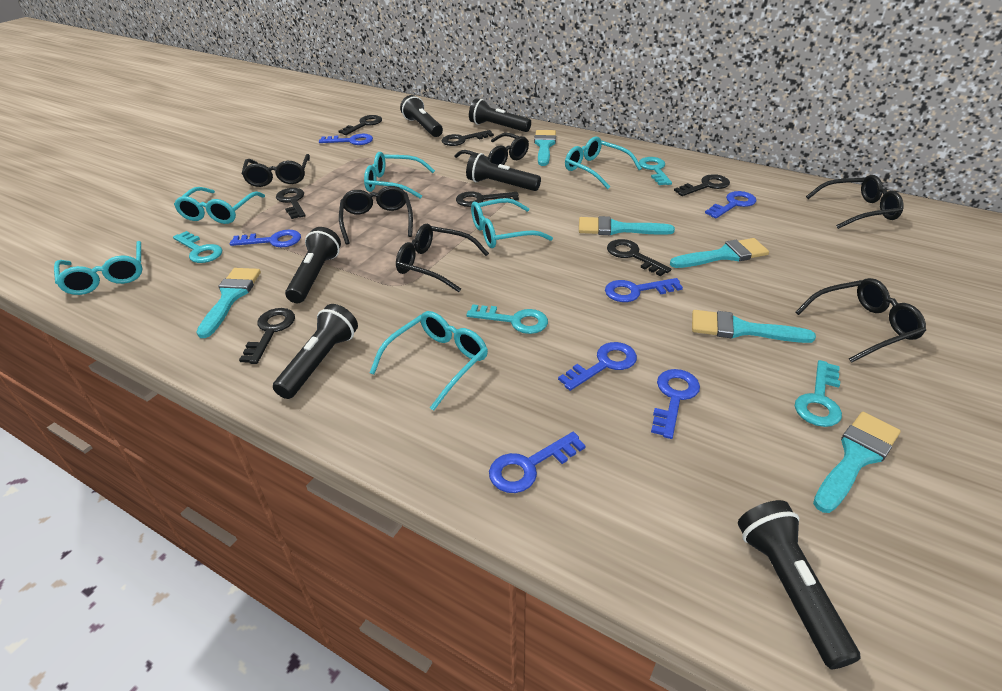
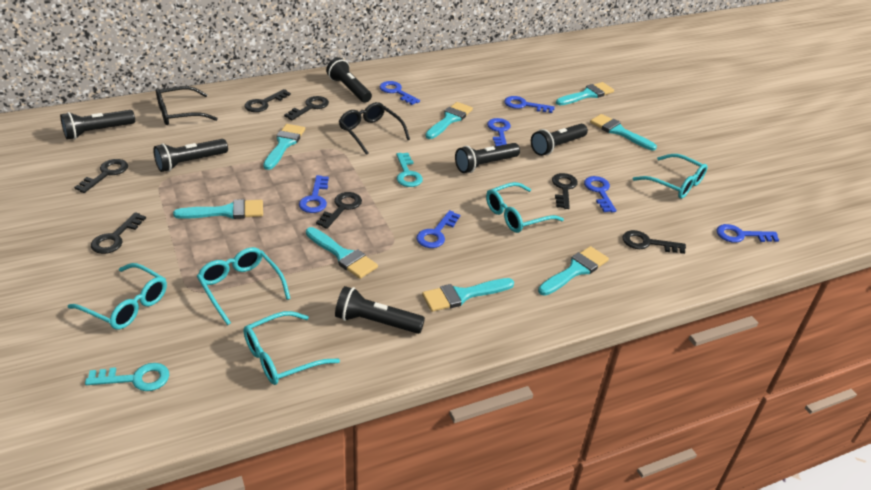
black glasses: 6 -> 2
turquoise brush: 6 -> 8
turquoise glasses: 6 -> 5
turquoise key: 4 -> 2

